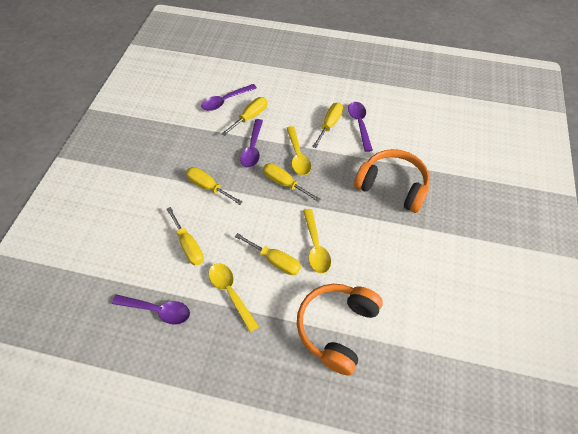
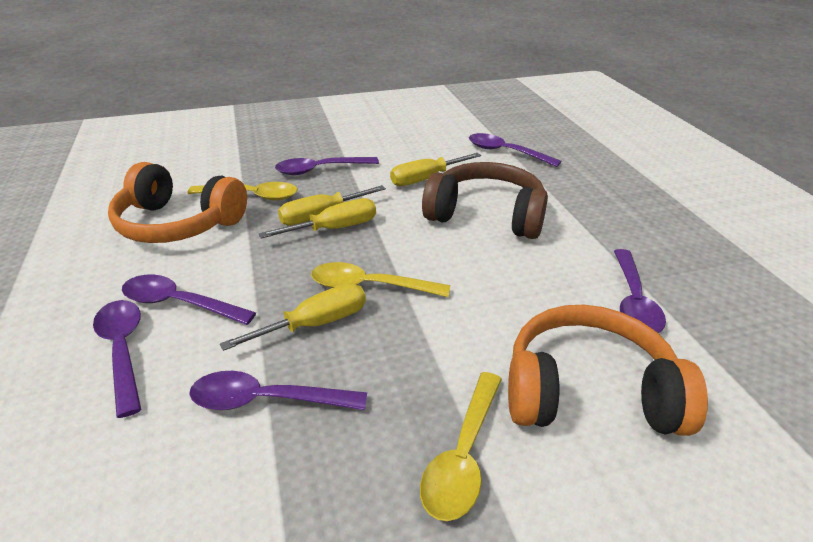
brown headphones: 0 -> 1
purple spoon: 4 -> 6
yellow screwdriver: 6 -> 4

